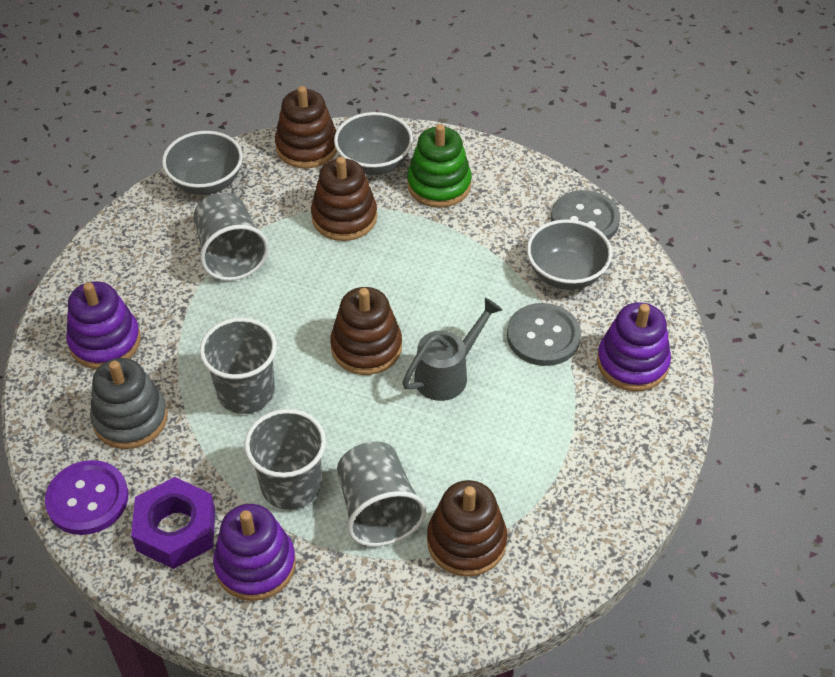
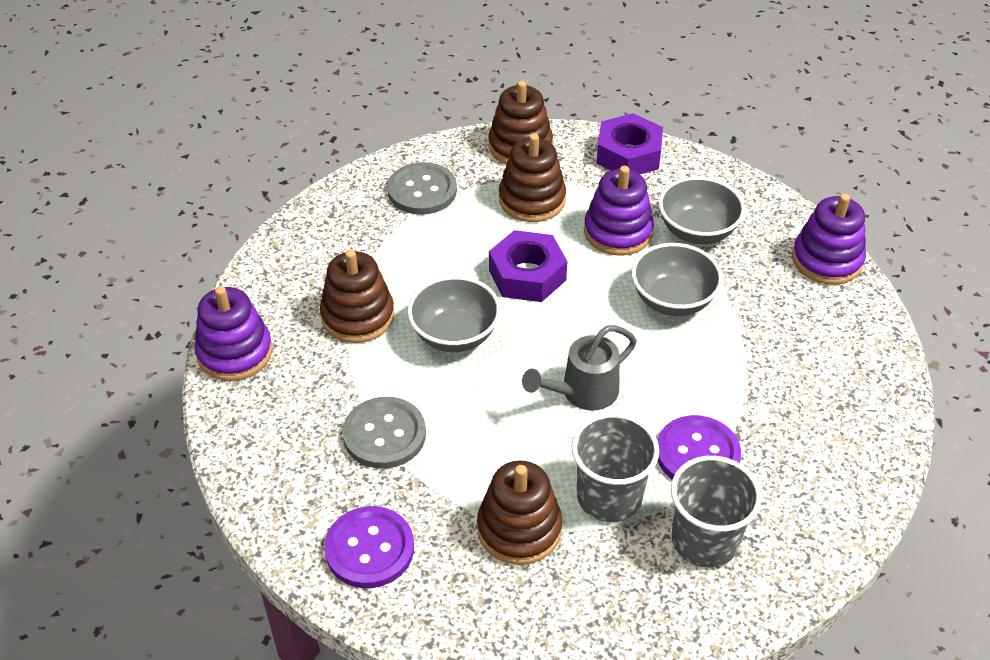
green stacking toy: 1 -> 0
grey cup: 4 -> 2
grey stacking toy: 1 -> 0
purple button: 1 -> 2
purple nut: 1 -> 2

